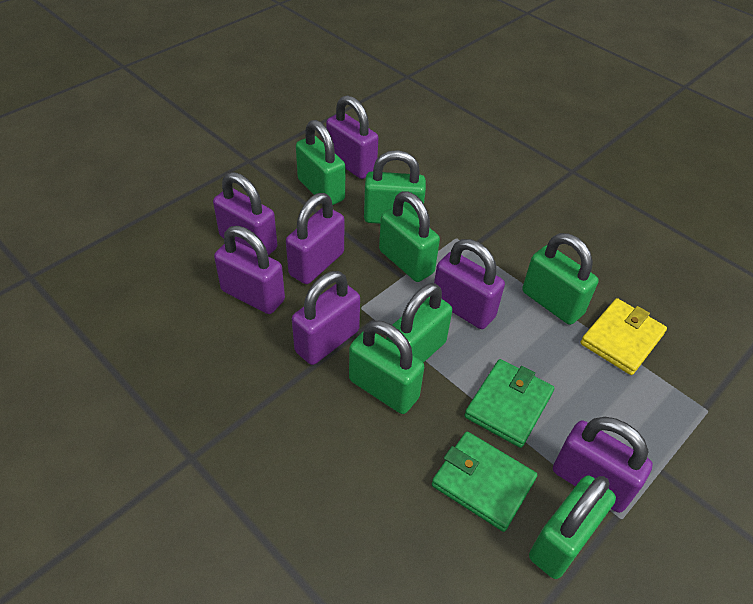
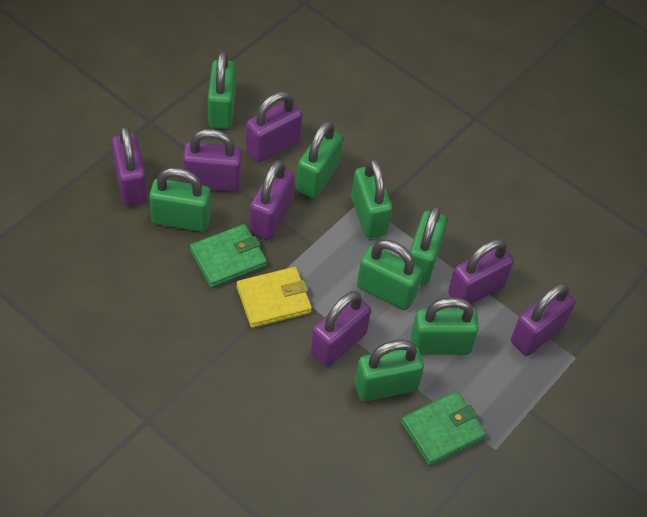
green padlock: 7 -> 8

